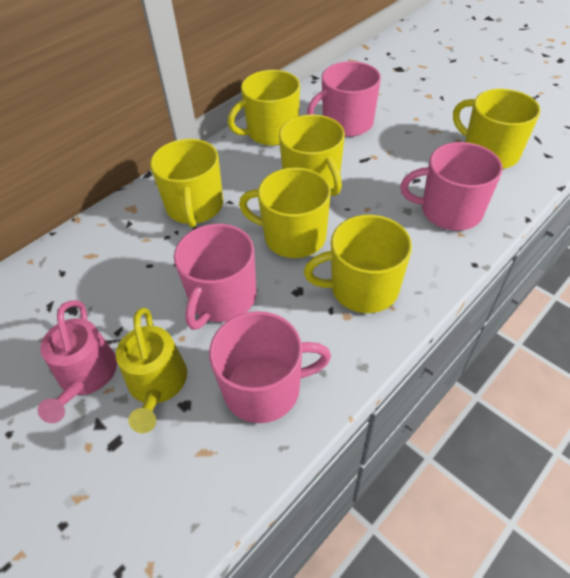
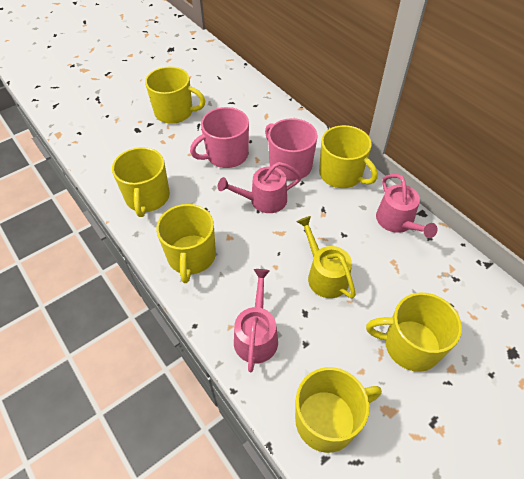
pink mug: 4 -> 2
pink watering can: 1 -> 3

